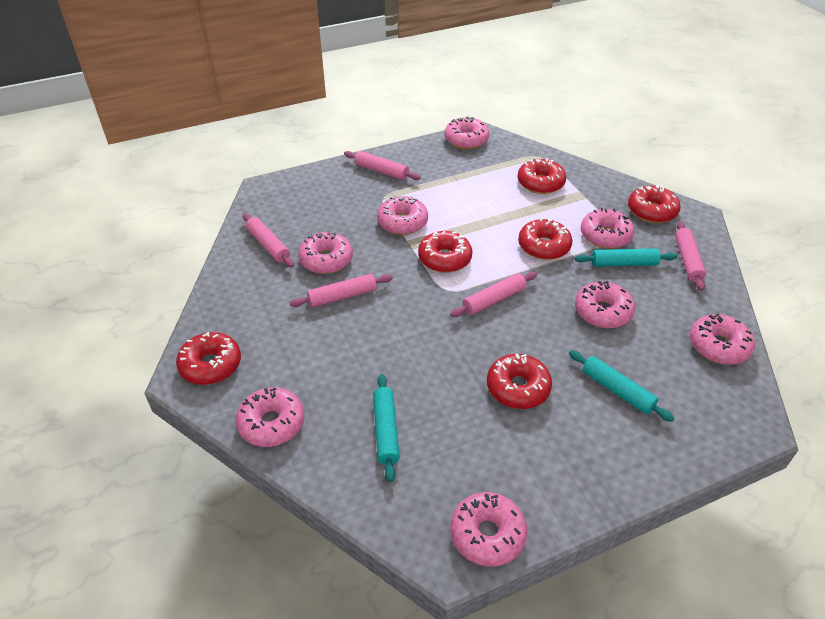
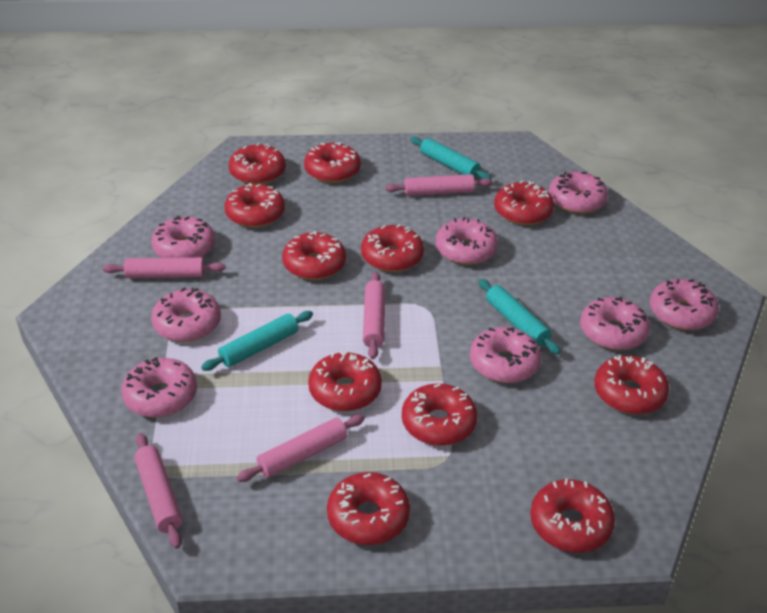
red donut: 6 -> 11

